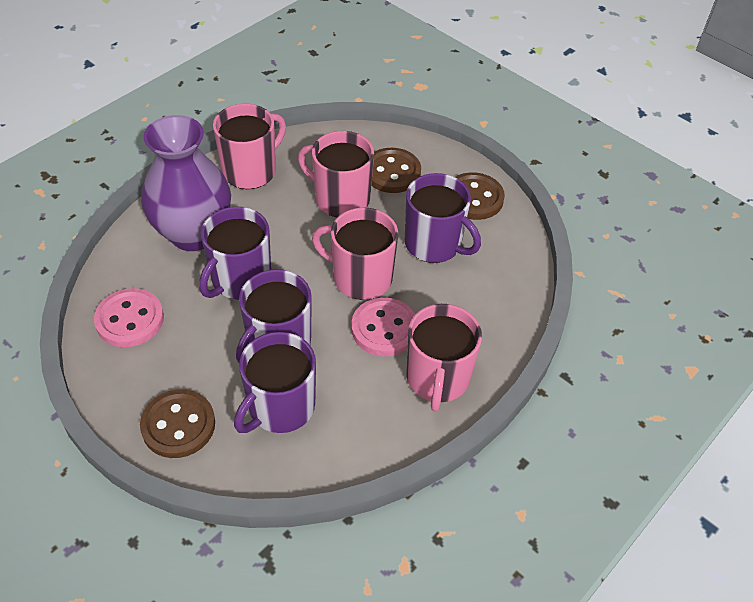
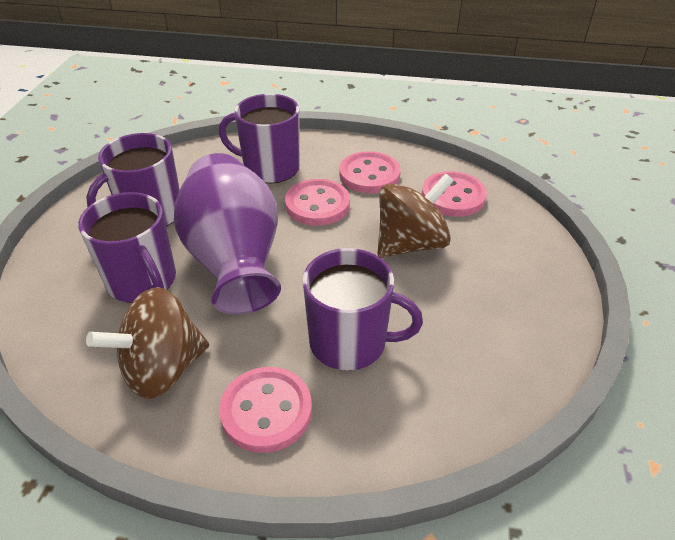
brown button: 3 -> 0
brown spinning top: 0 -> 2
pink button: 2 -> 4
pink mug: 4 -> 0

